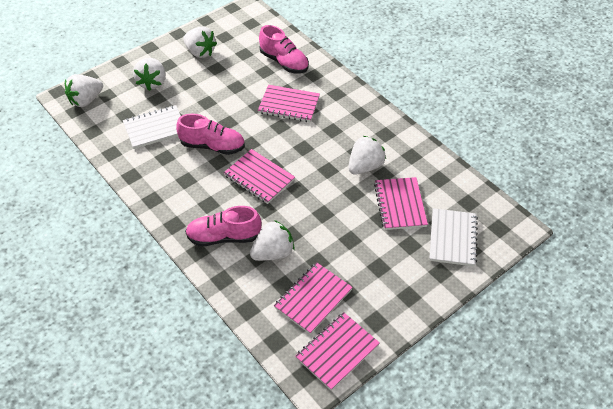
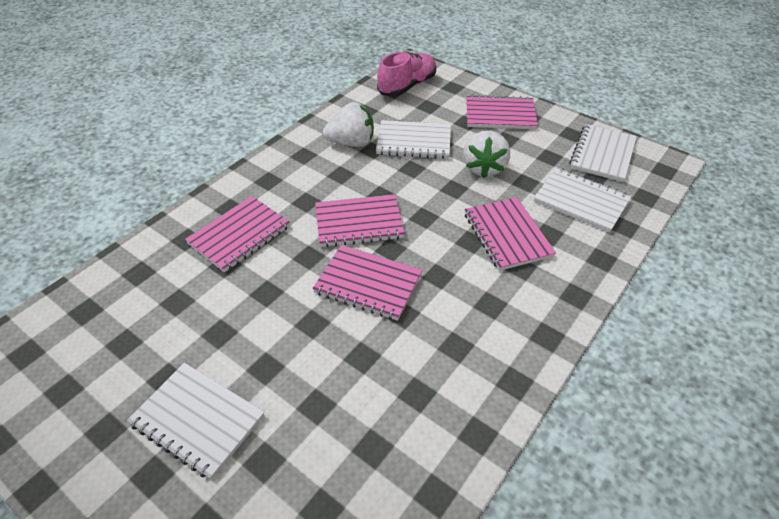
pink shoe: 3 -> 1
white notebook: 2 -> 4
white strawberry: 5 -> 2

